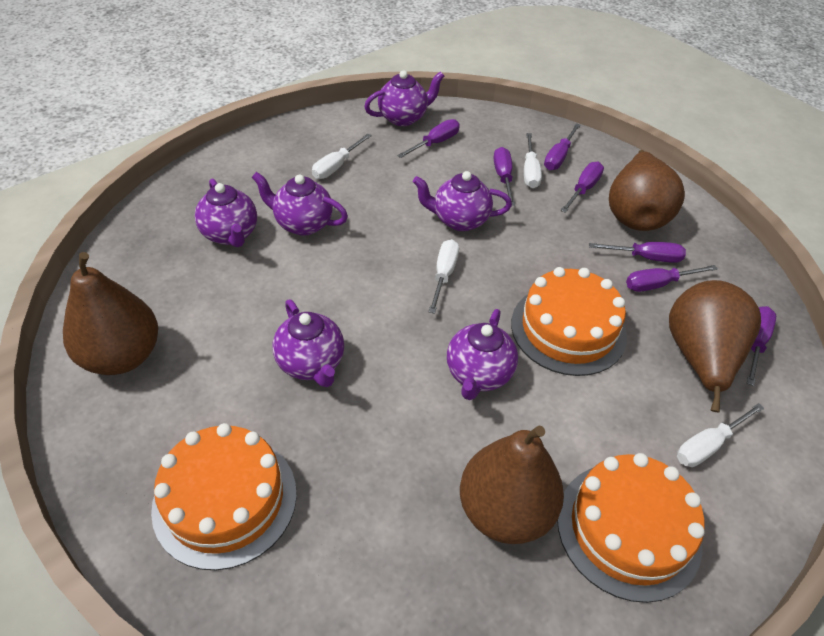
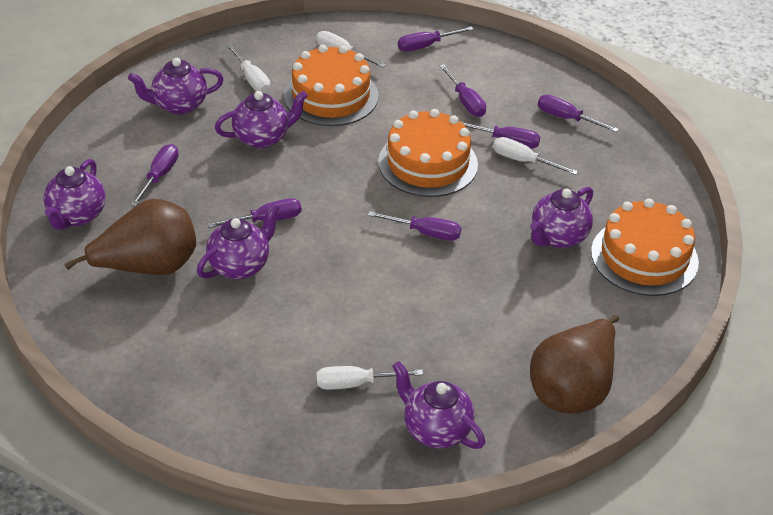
brown pear: 4 -> 2

